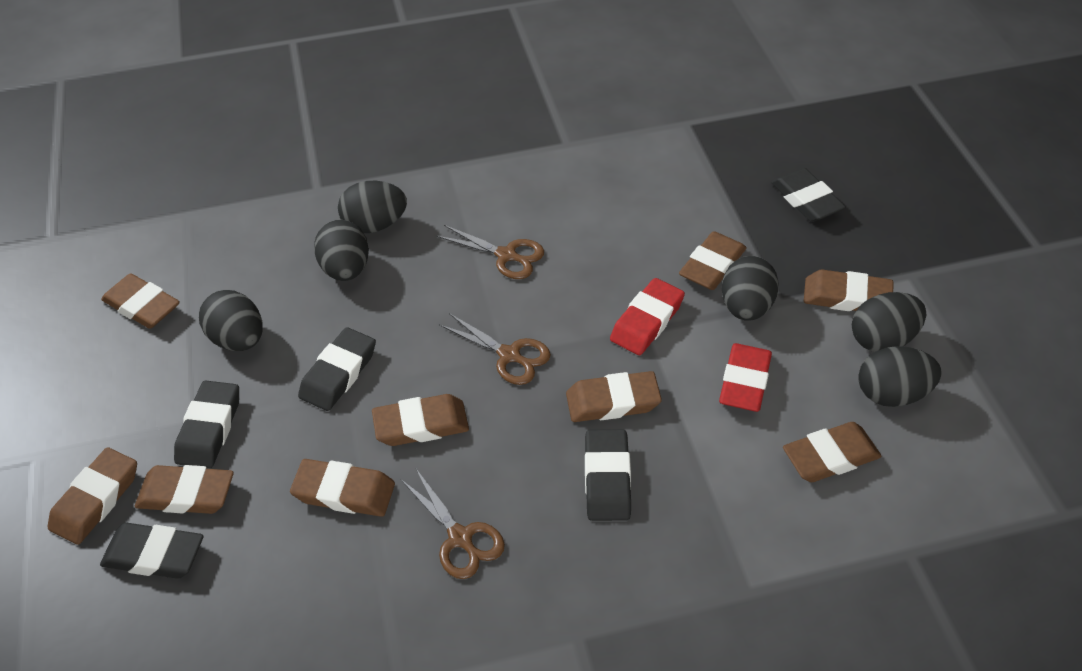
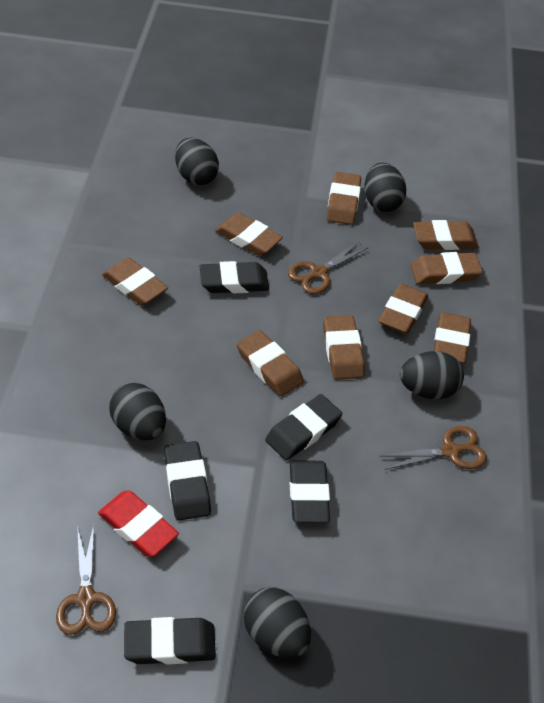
black egg: 6 -> 5
red eraser: 2 -> 1

